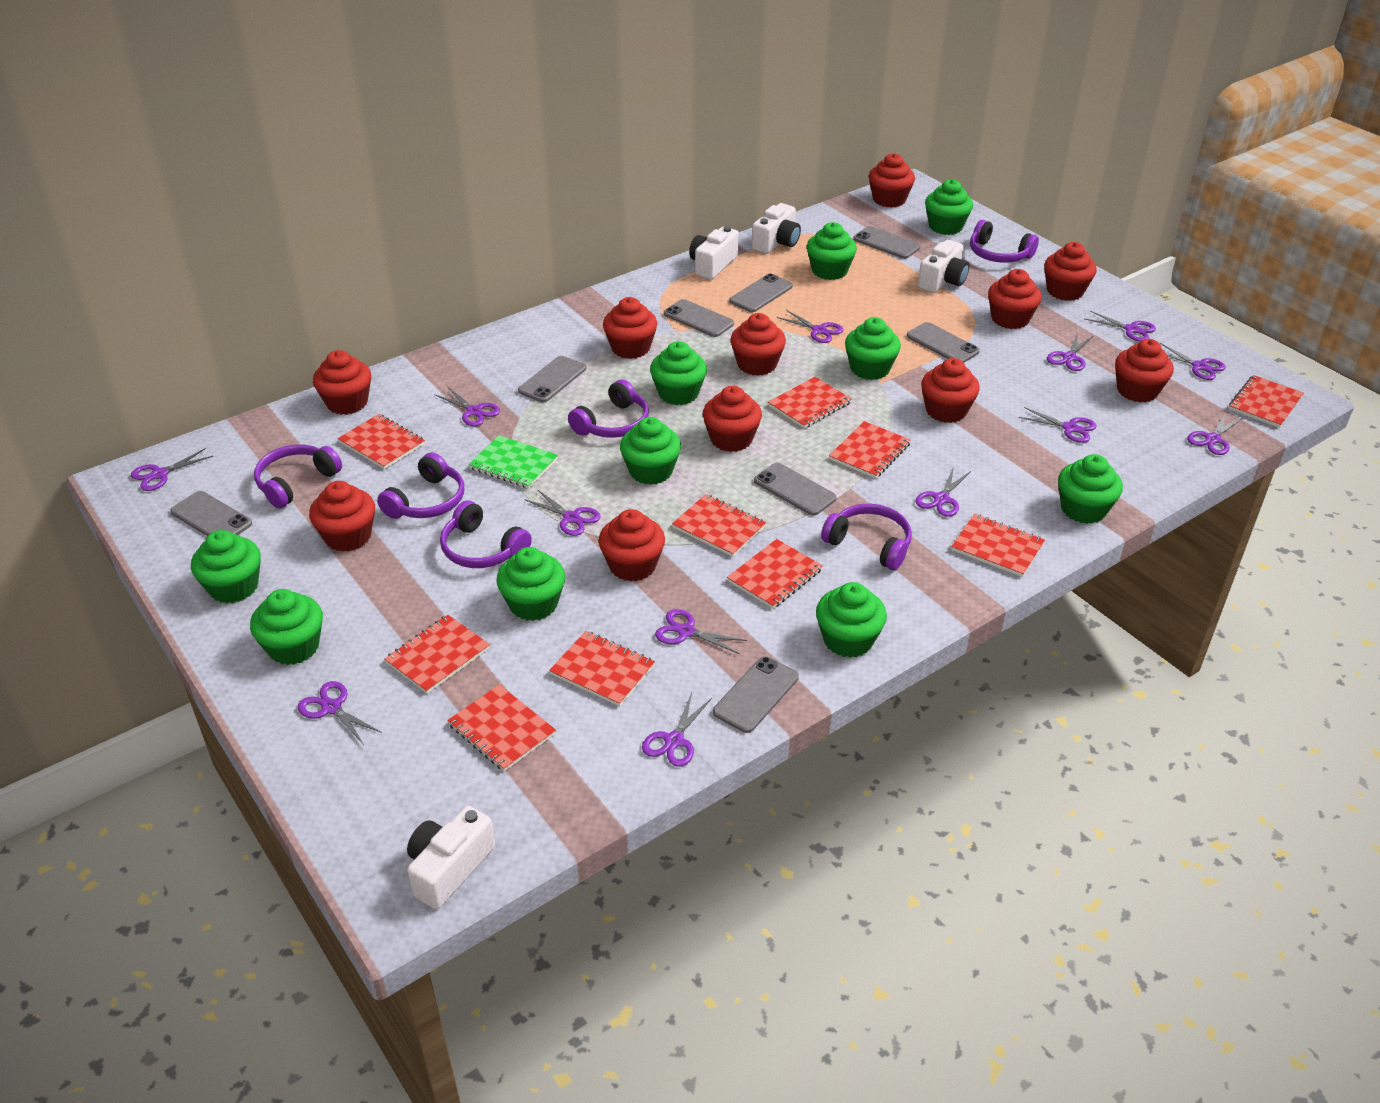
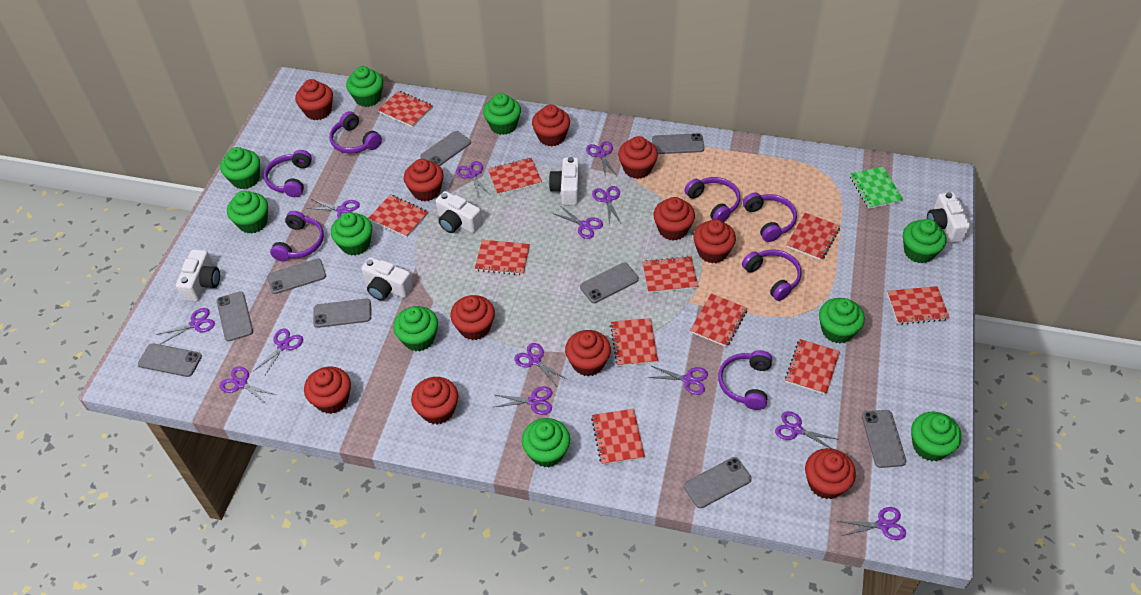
grey phone: 8 -> 9
purple headphones: 6 -> 7
red notebook: 10 -> 11
white camera: 4 -> 5

